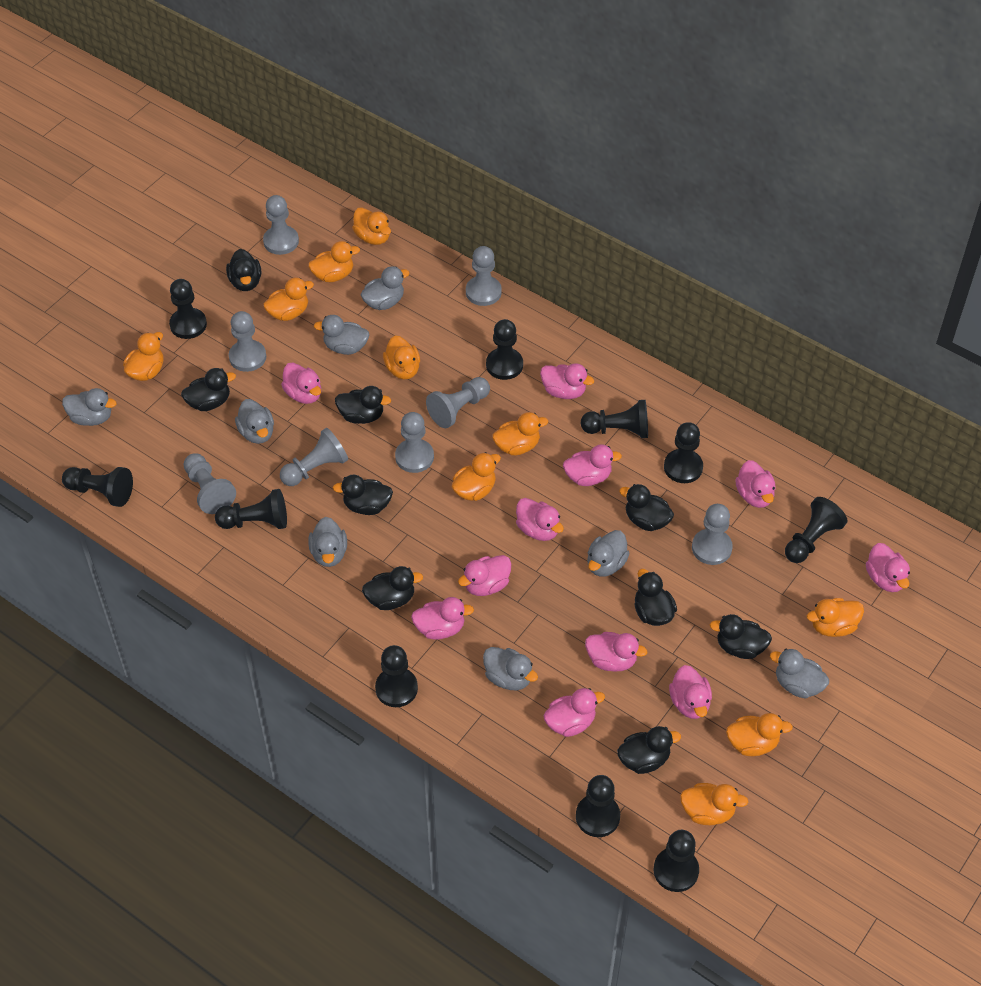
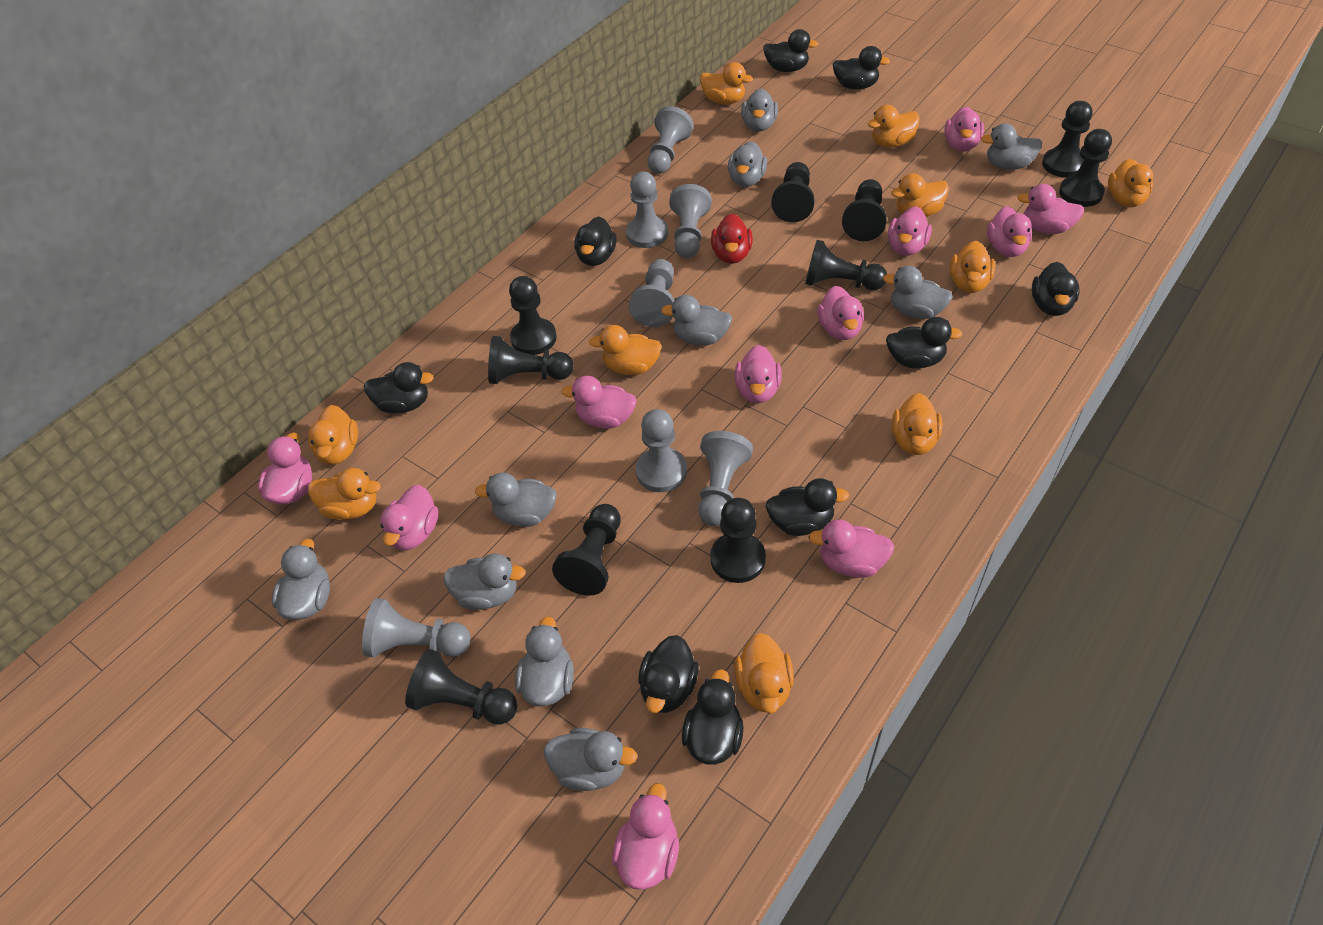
grey duck: 8 -> 10
grey pawn: 8 -> 7
red duck: 0 -> 1

